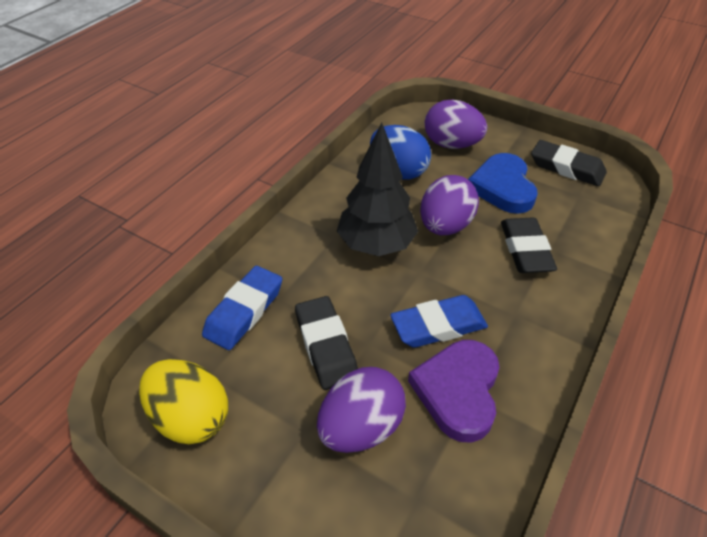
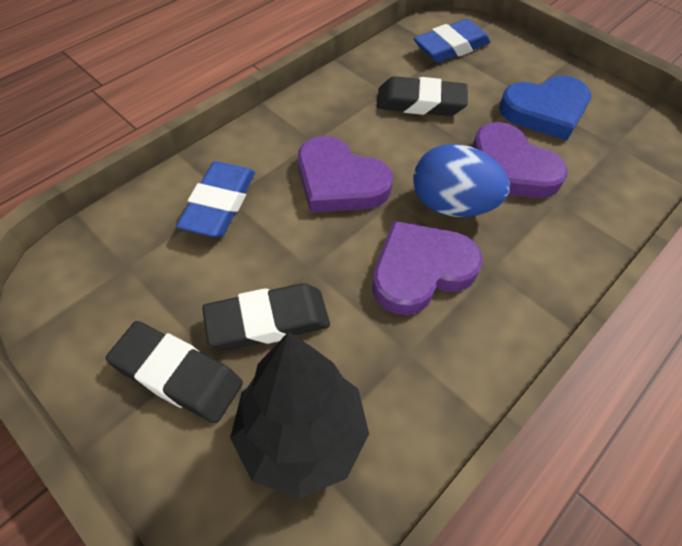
purple egg: 3 -> 0
purple heart: 1 -> 3
yellow egg: 1 -> 0

